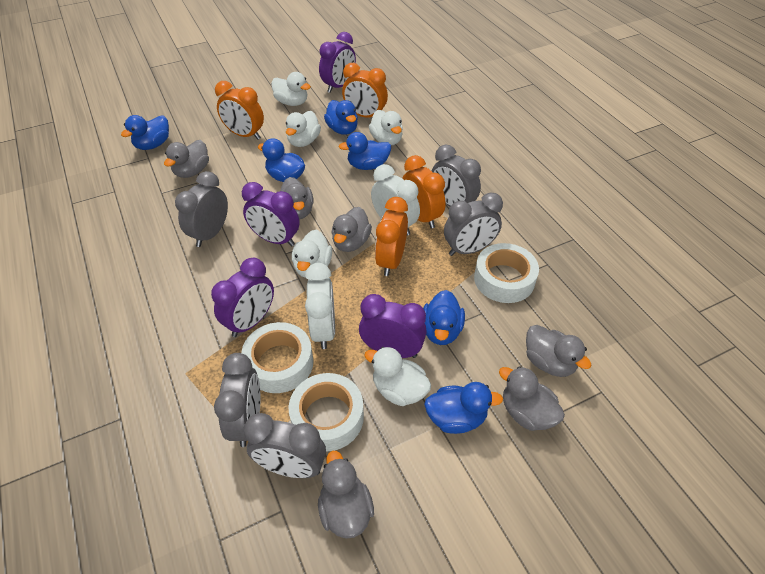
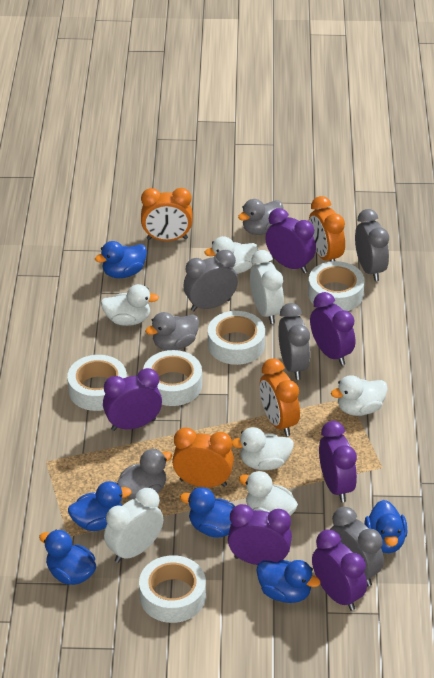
grey clock: 5 -> 4
grey duck: 6 -> 3
purple clock: 4 -> 6
white tape: 3 -> 5

